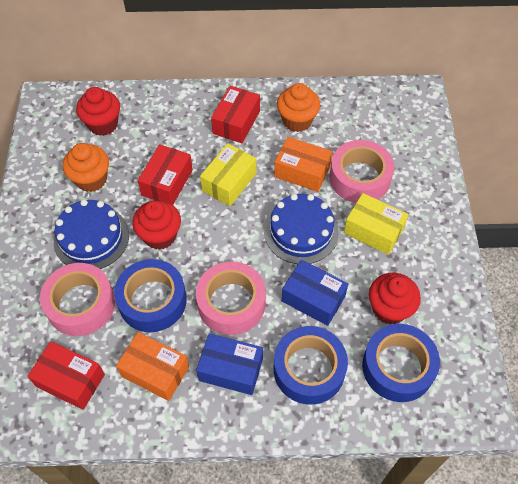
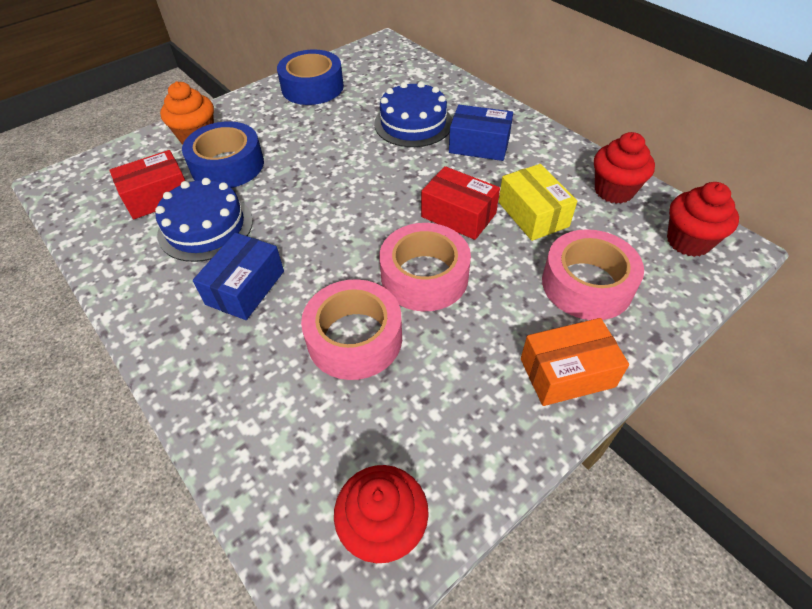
blue tape: 3 -> 2
orange box: 2 -> 1
orange cupcake: 2 -> 1
red box: 3 -> 2
yellow box: 2 -> 1

